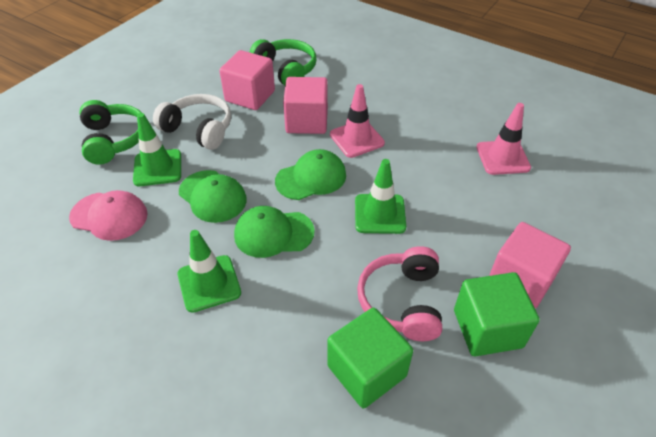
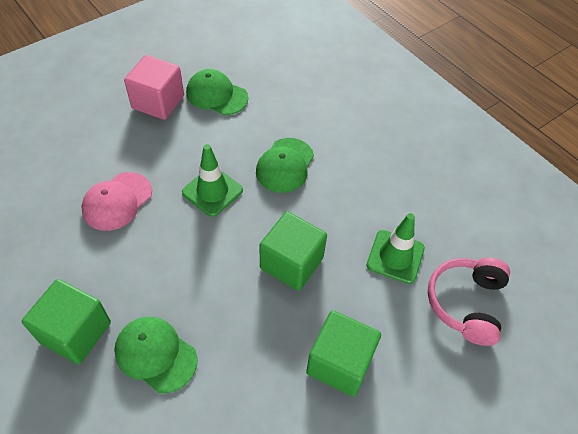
green cube: 2 -> 3
green headphones: 2 -> 0
green traffic cone: 3 -> 2
pink cube: 3 -> 1
pink traffic cone: 2 -> 0
white headphones: 1 -> 0

